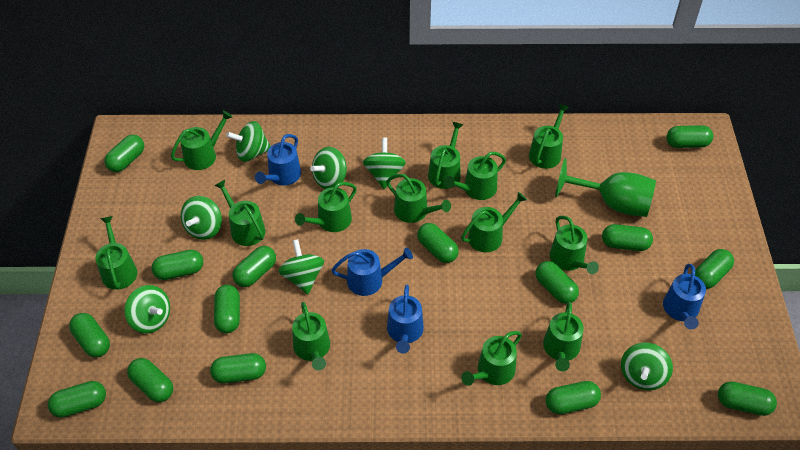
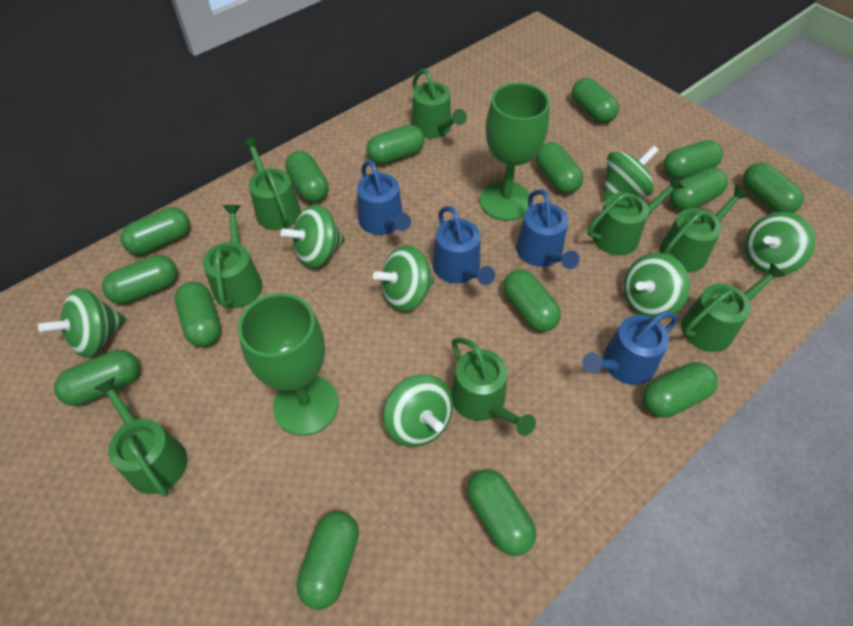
green goblet: 1 -> 2
green watering can: 13 -> 8

